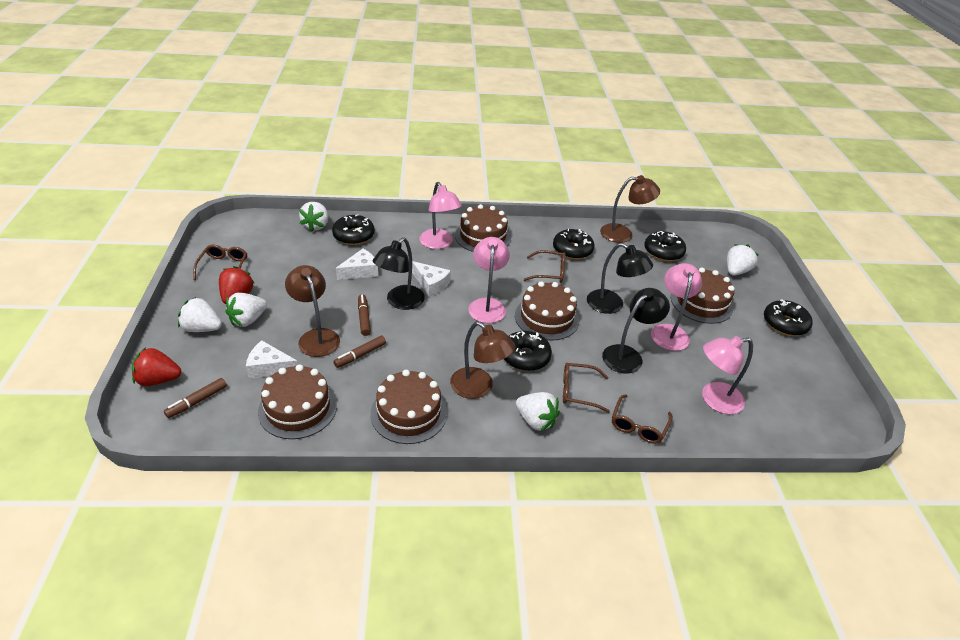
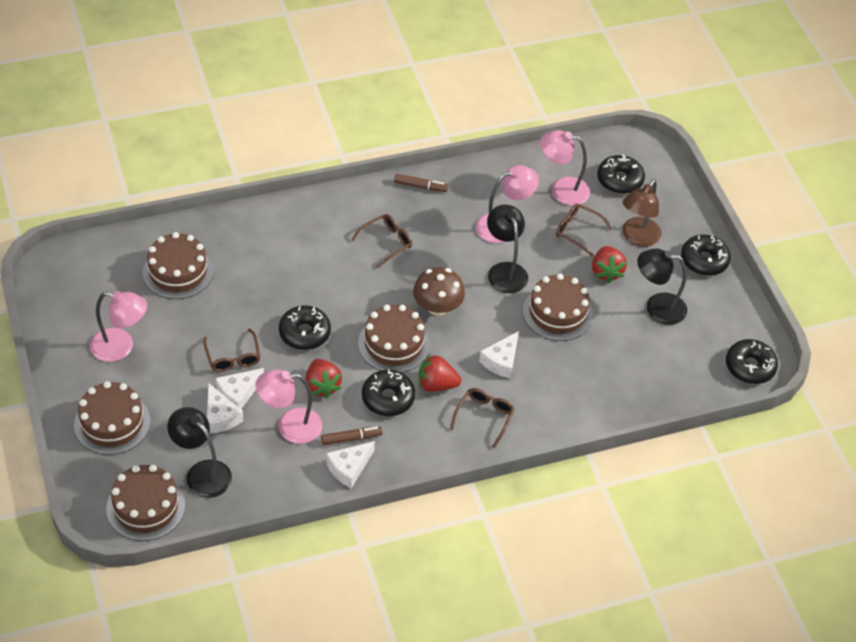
brown lamp: 3 -> 1
brown marker: 3 -> 2
brown mushroom: 0 -> 1
red strawberry: 2 -> 3
white cheese: 3 -> 4
white strawberry: 5 -> 0

